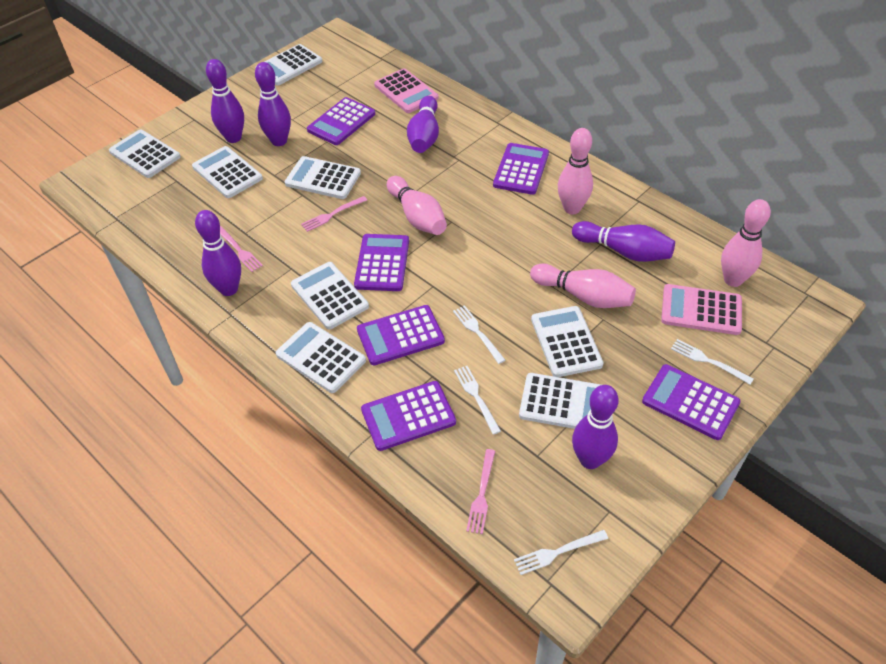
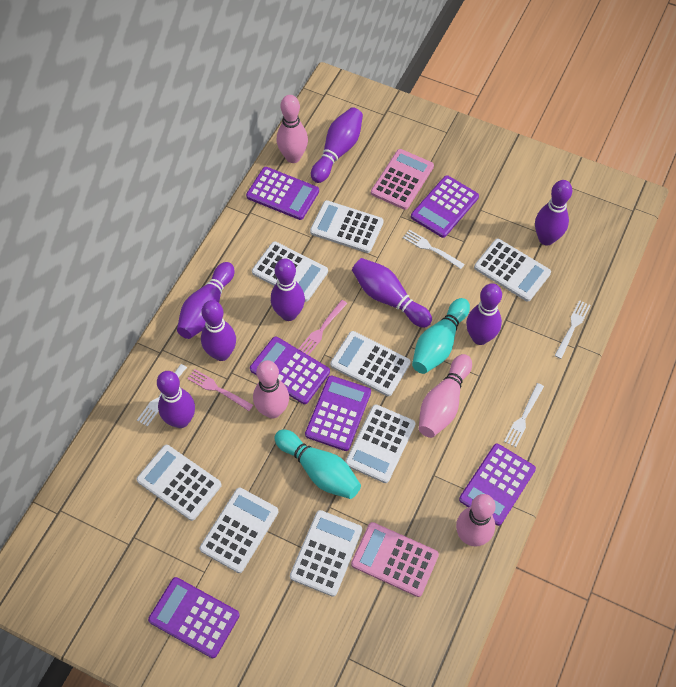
pink fork: 3 -> 2
purple bowling pin: 6 -> 8
turquoise bowling pin: 0 -> 2

